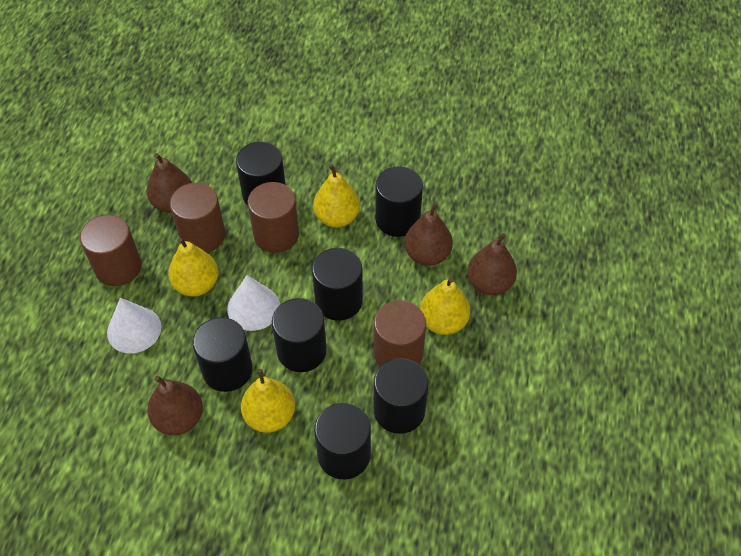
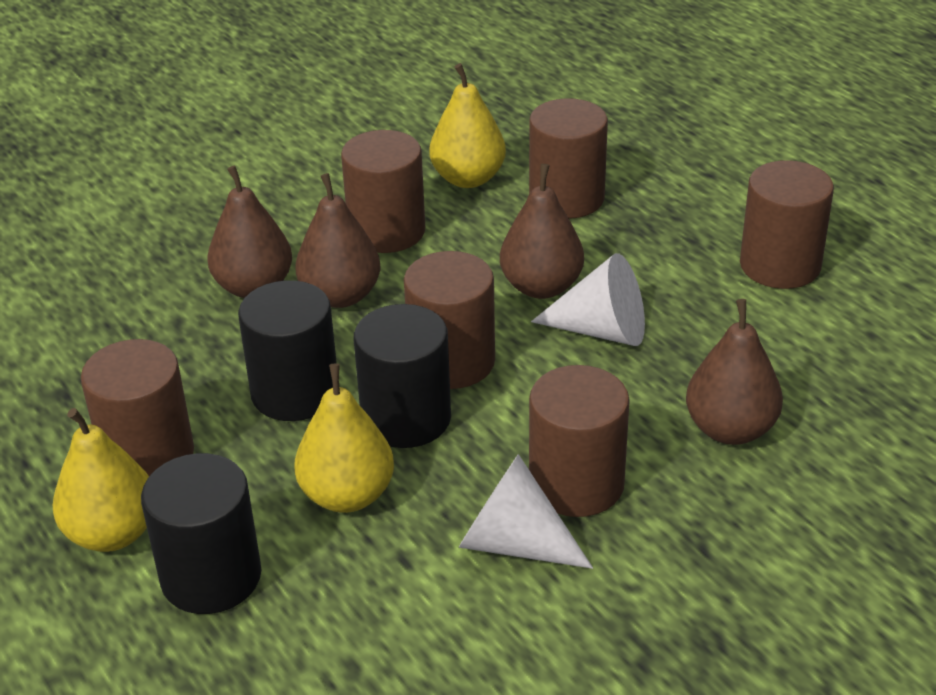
black cylinder: 7 -> 3
brown cylinder: 4 -> 6
yellow pear: 4 -> 3

